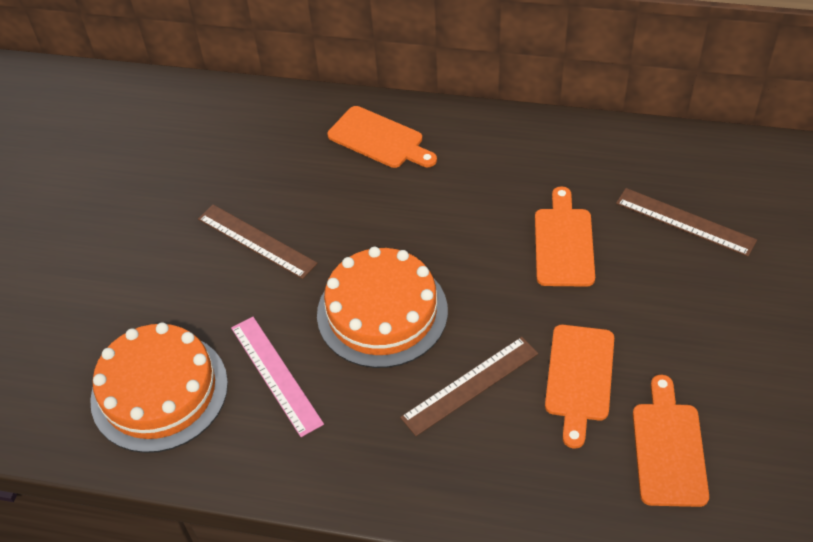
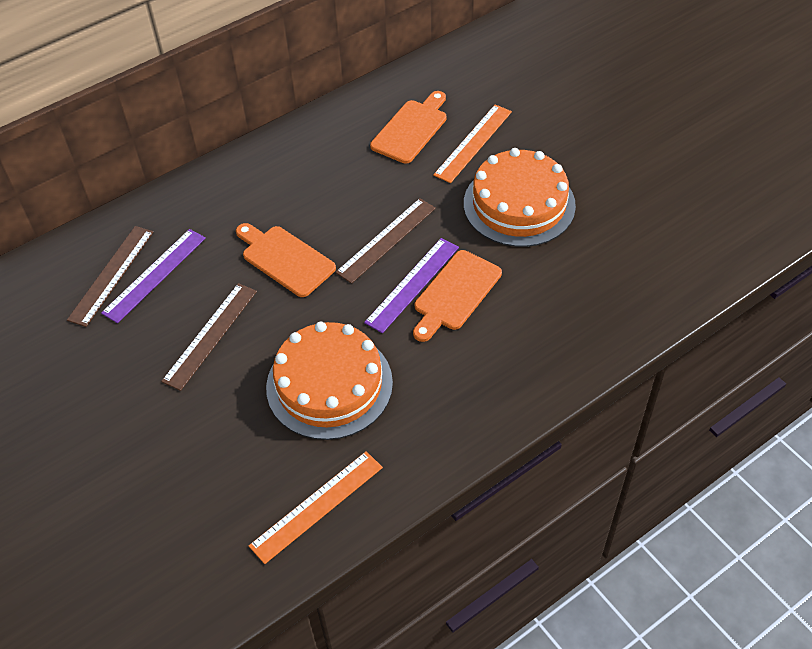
orange cutting board: 4 -> 3
orange ruler: 0 -> 2
pink ruler: 1 -> 0
purple ruler: 0 -> 2

